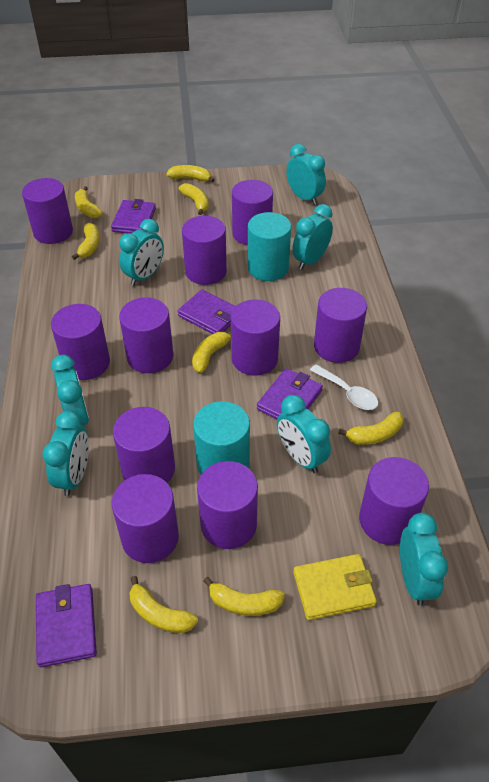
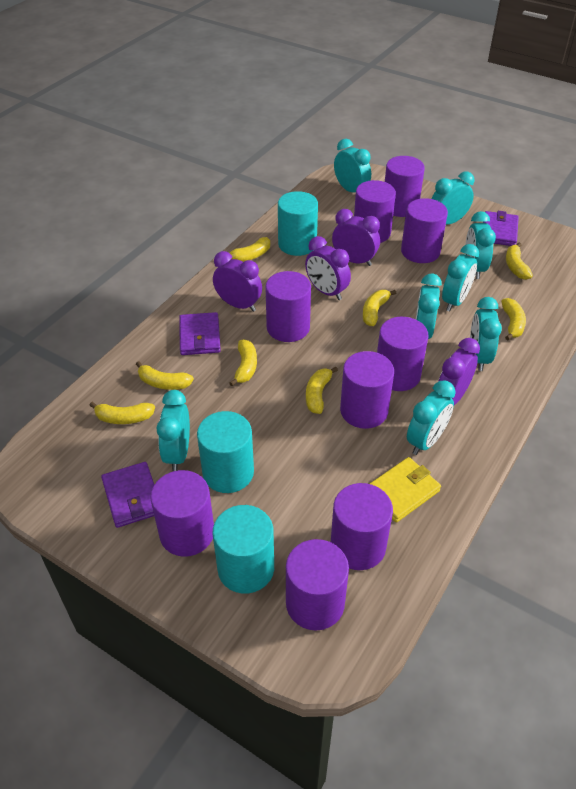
purple clock: 0 -> 4
purple cylinder: 11 -> 9
purple wallet: 4 -> 3
turquoise clock: 7 -> 8
turquoise cylinder: 2 -> 3
white spoon: 1 -> 0

